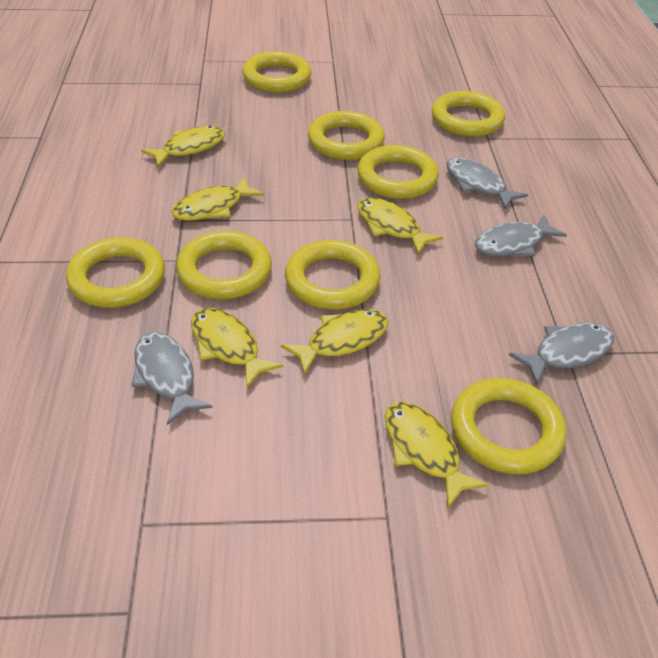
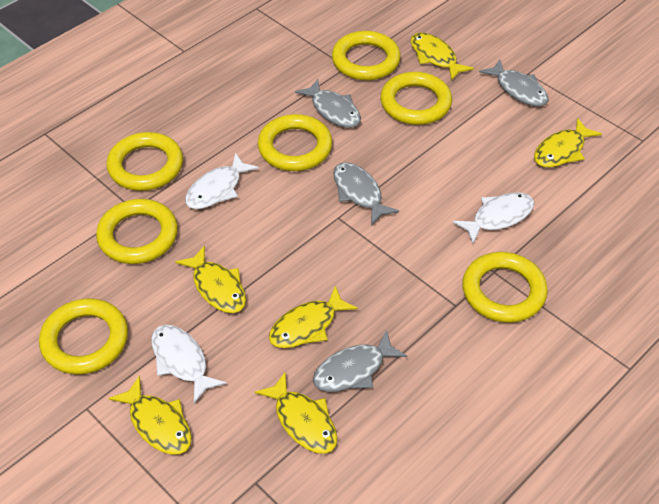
white fish: 0 -> 3
yellow ring: 8 -> 7

